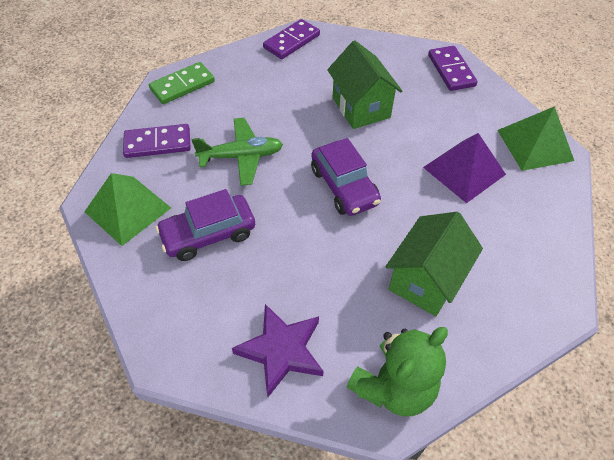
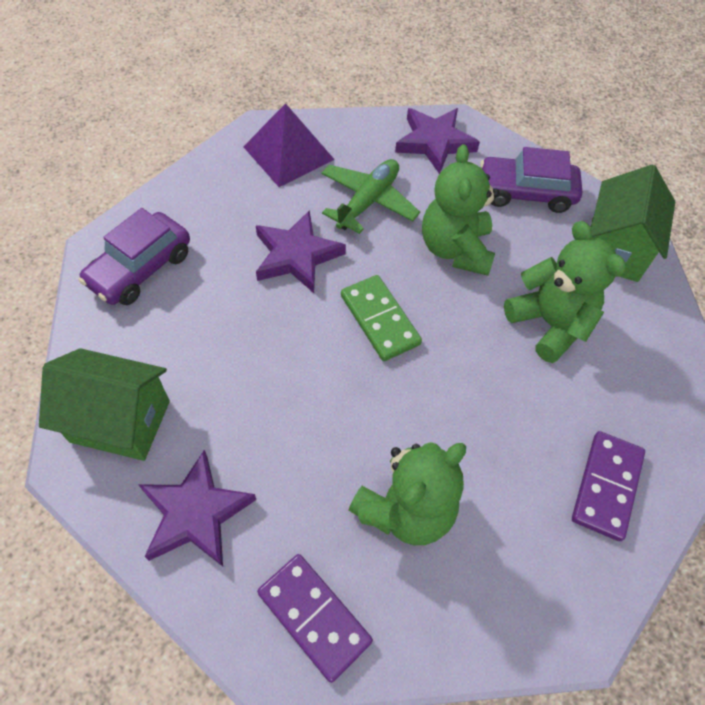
green pyramid: 2 -> 0
green teddy bear: 1 -> 3
purple domino: 3 -> 2
purple star: 1 -> 3

